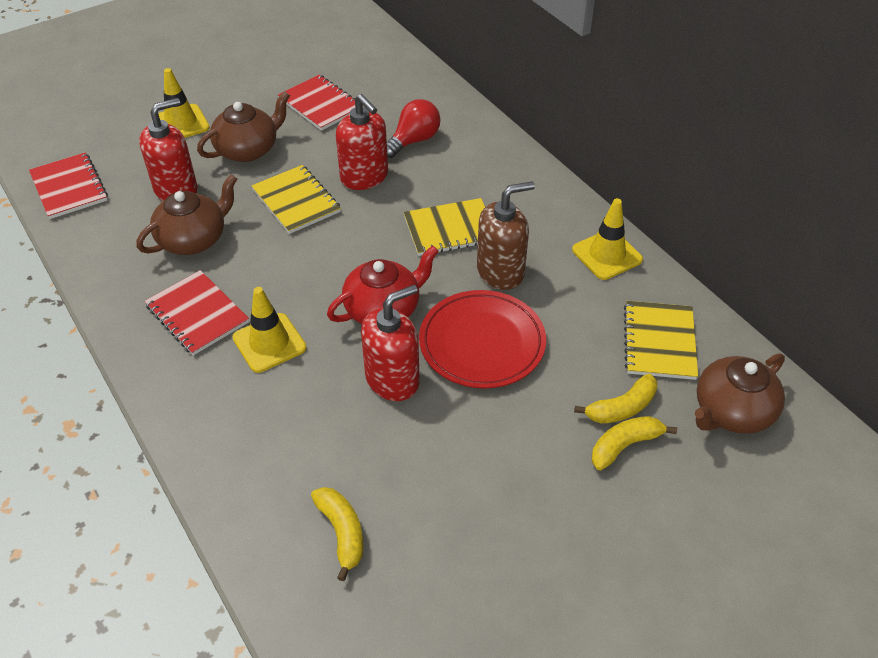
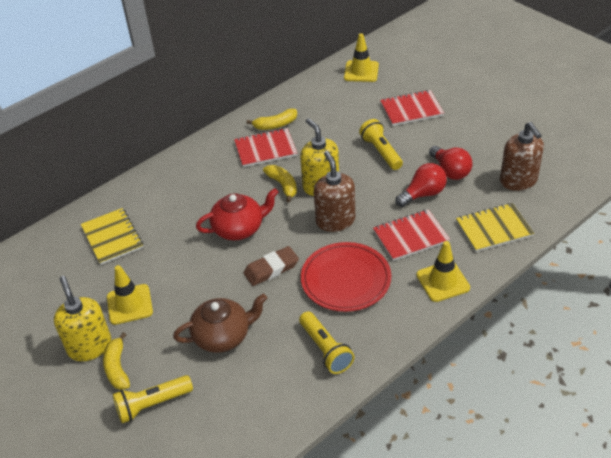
brown eraser: 0 -> 1
brown soap dispenser: 1 -> 2
brown teapot: 3 -> 1
red light bulb: 1 -> 2
red soap dispenser: 3 -> 0
yellow flashlight: 0 -> 3
yellow notebook: 3 -> 2
yellow soap dispenser: 0 -> 2

